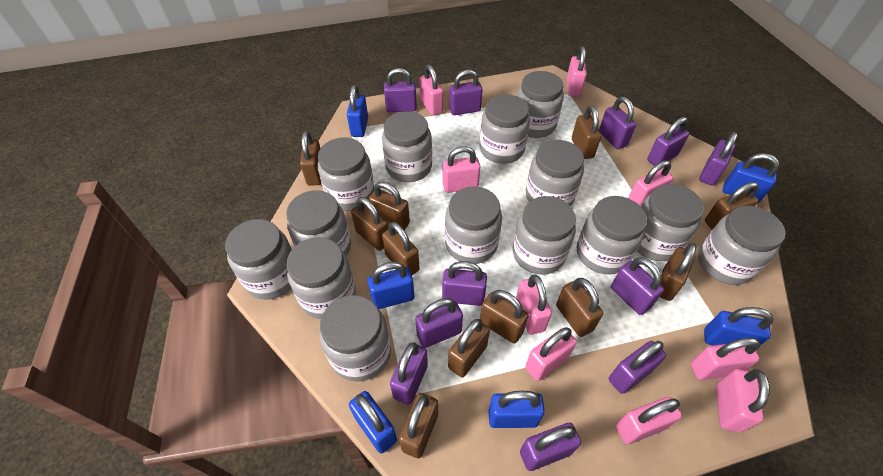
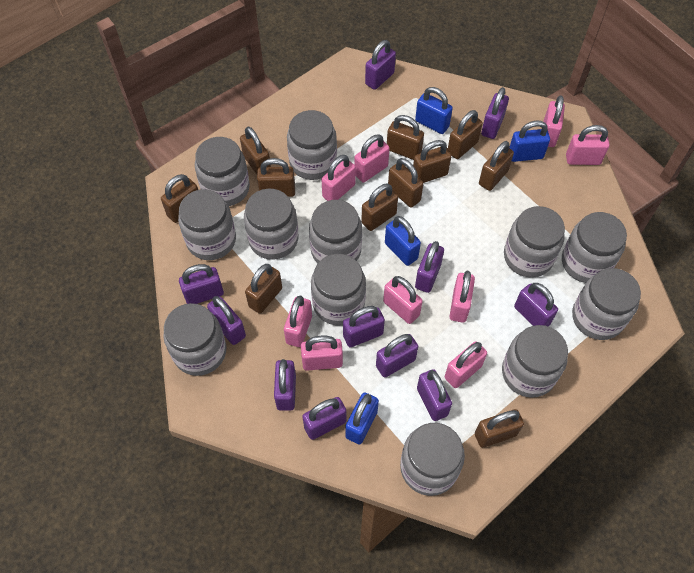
blue padlock: 6 -> 4
grey jar: 14 -> 12

